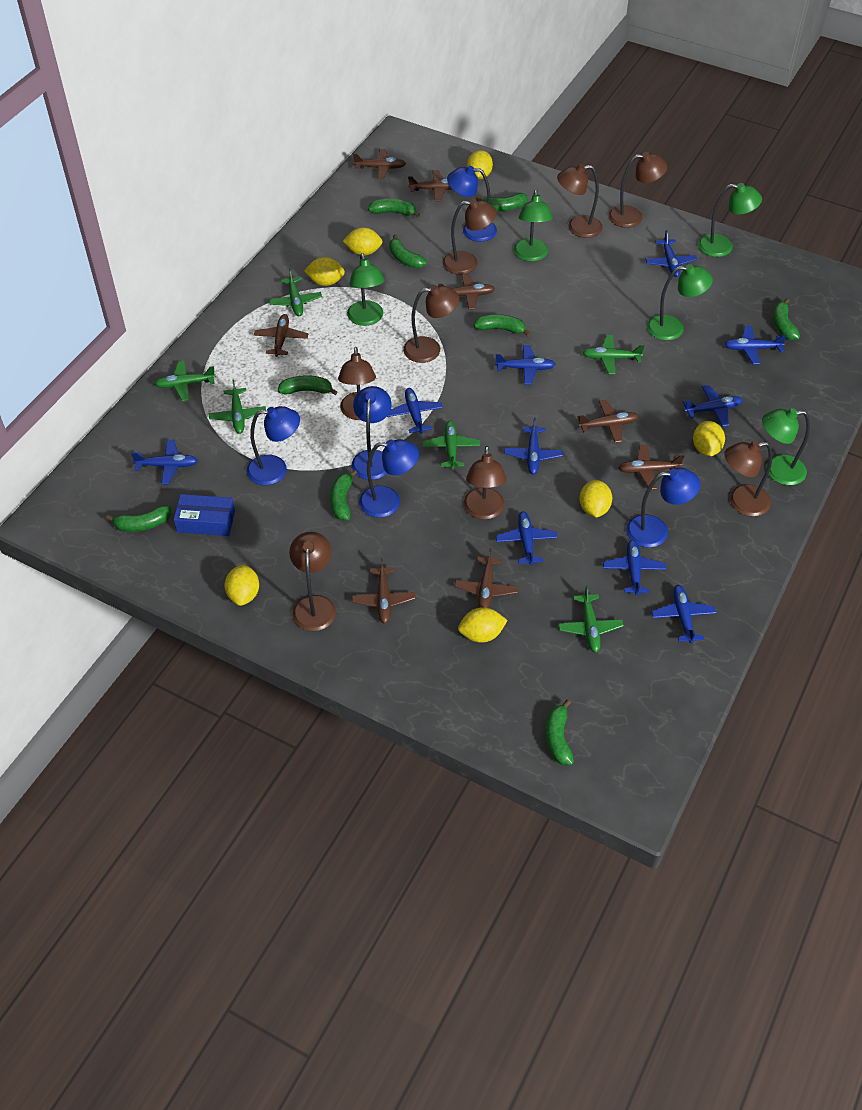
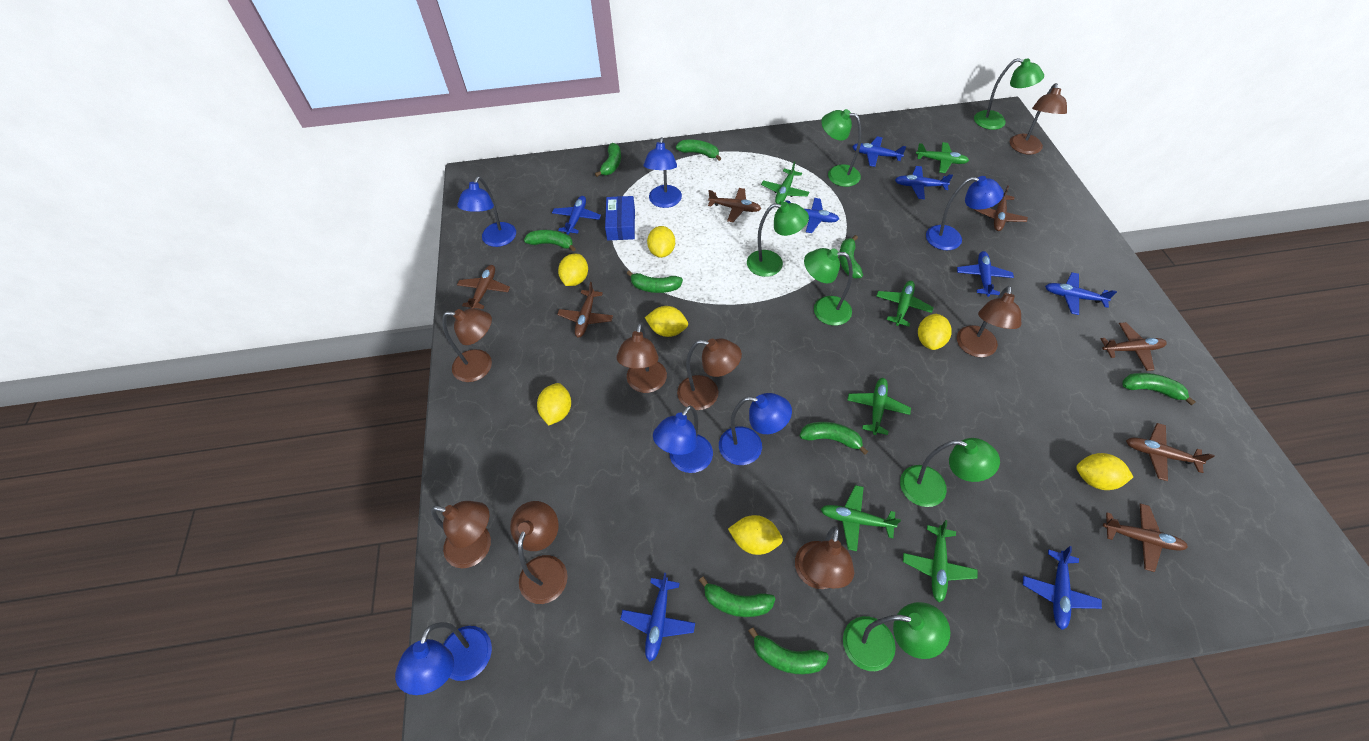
blue lamp: 5 -> 6
blue plane: 10 -> 8
brown plane: 8 -> 7
green lamp: 5 -> 6

